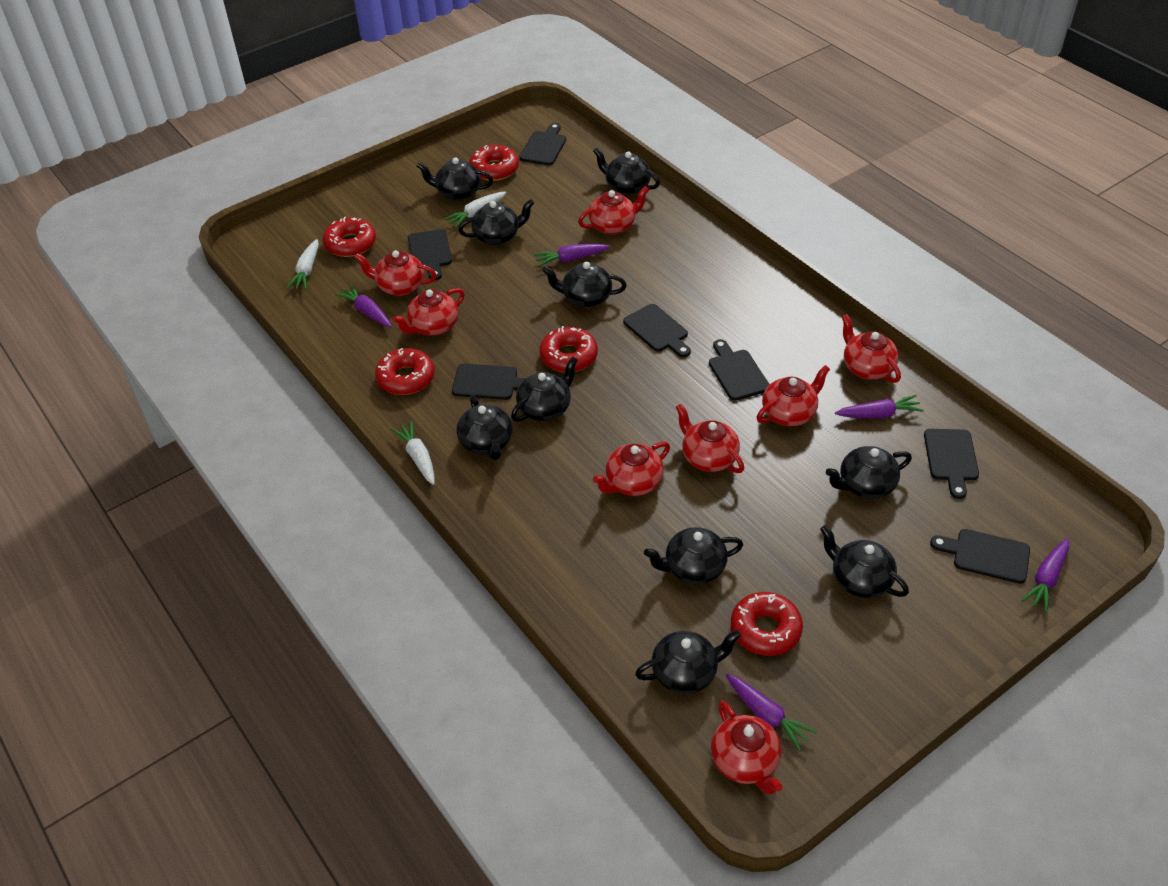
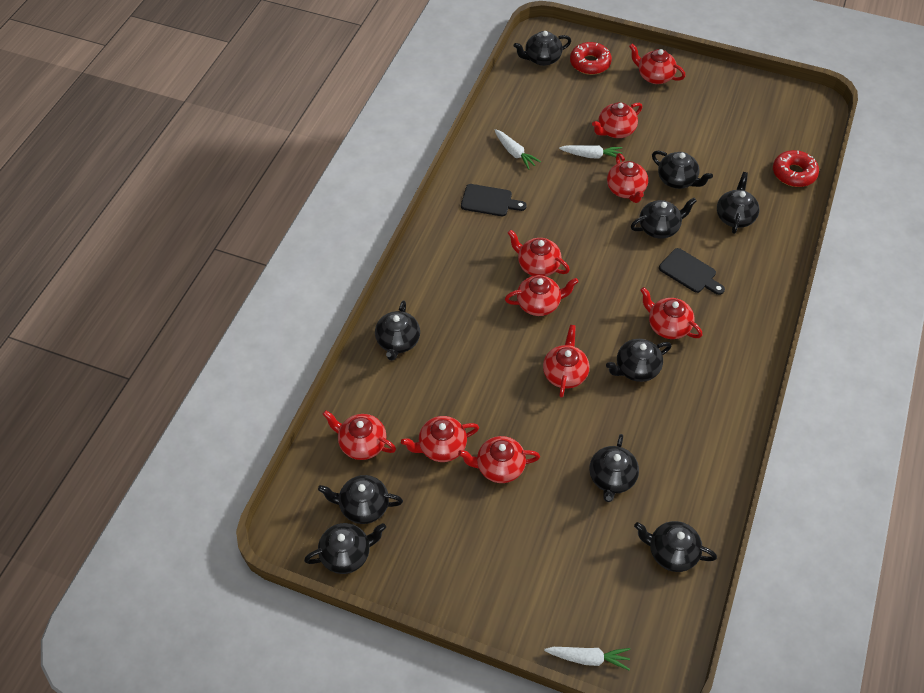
black cutting board: 7 -> 2
purple carrot: 5 -> 0
red donut: 5 -> 2
red teapot: 8 -> 10

